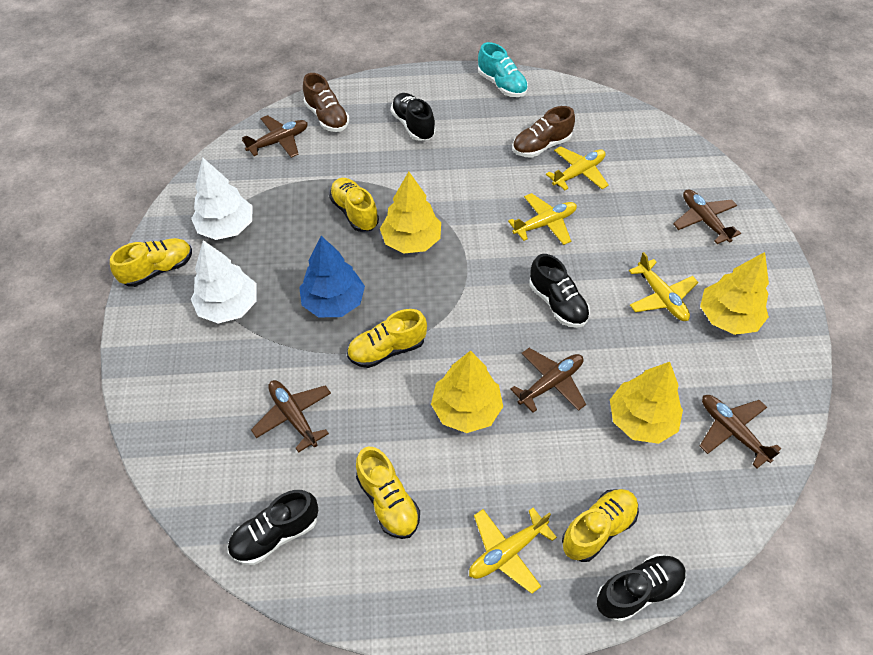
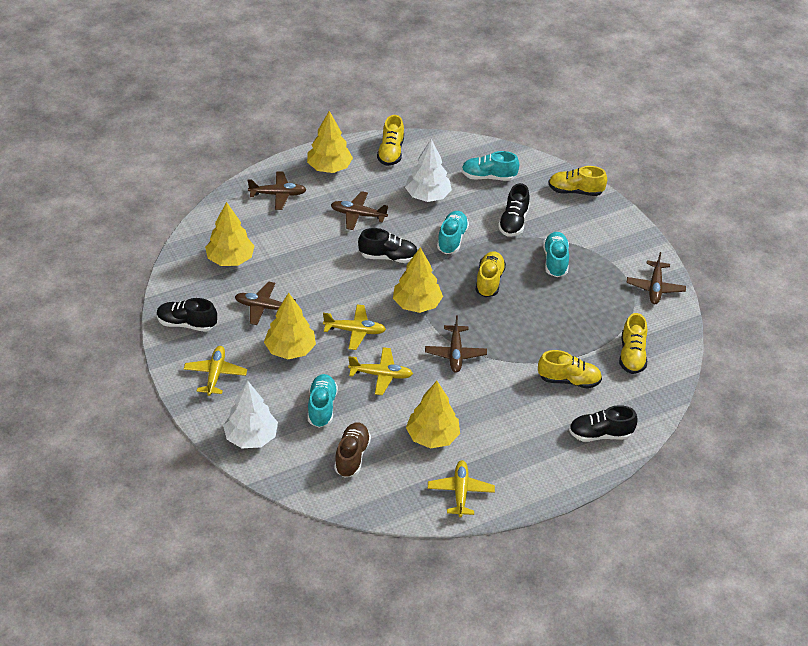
blue tree: 1 -> 0
brown shoe: 2 -> 1
turquoise shoe: 1 -> 4
yellow tree: 4 -> 5

